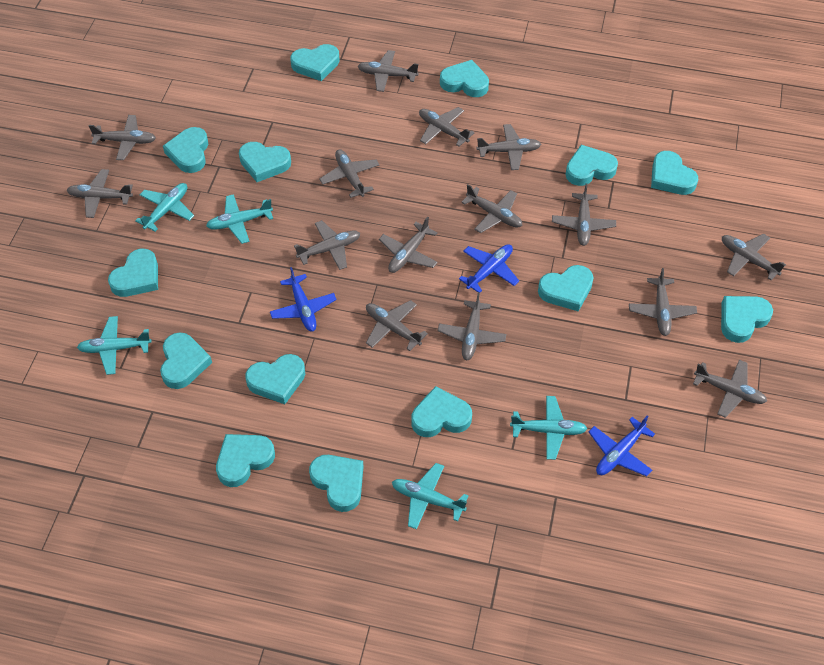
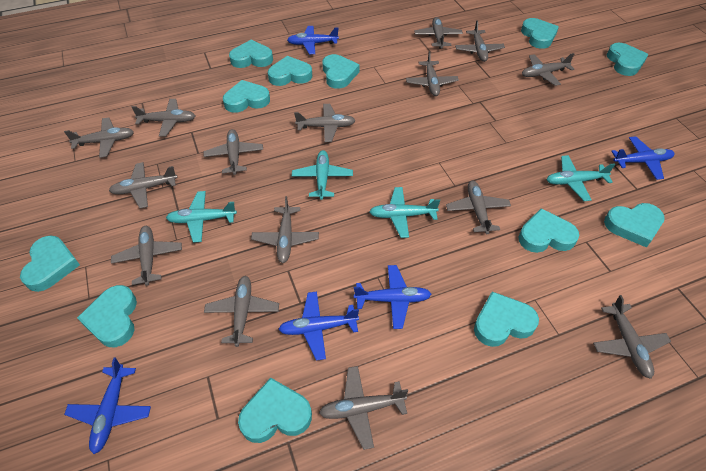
blue plane: 3 -> 5
turquoise heart: 14 -> 12
turquoise plane: 5 -> 4

